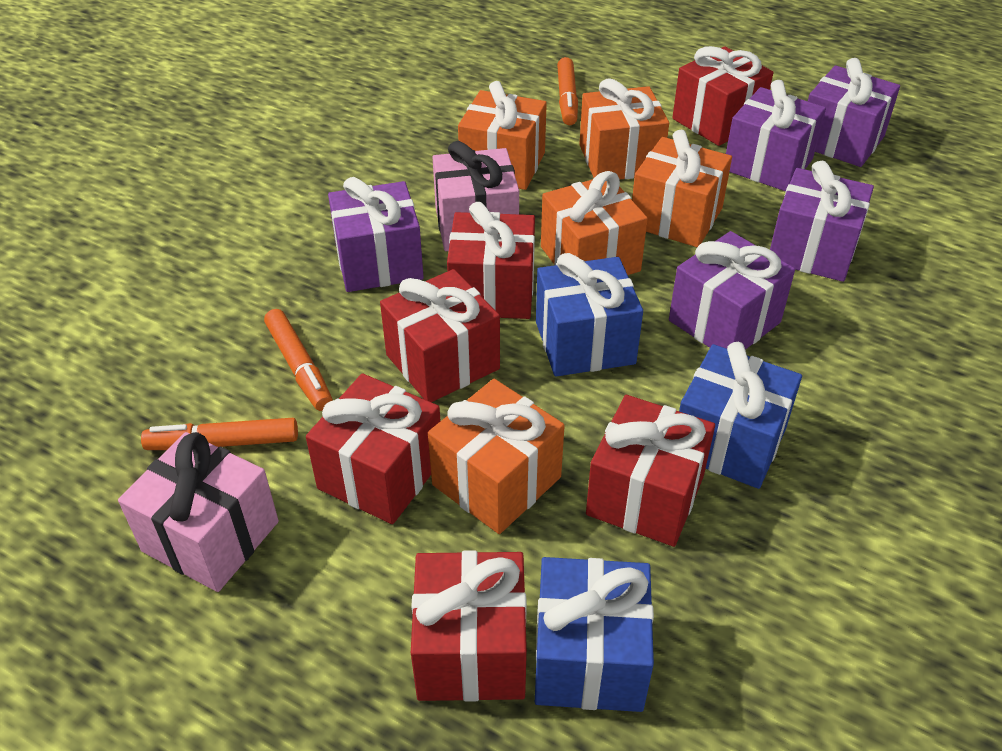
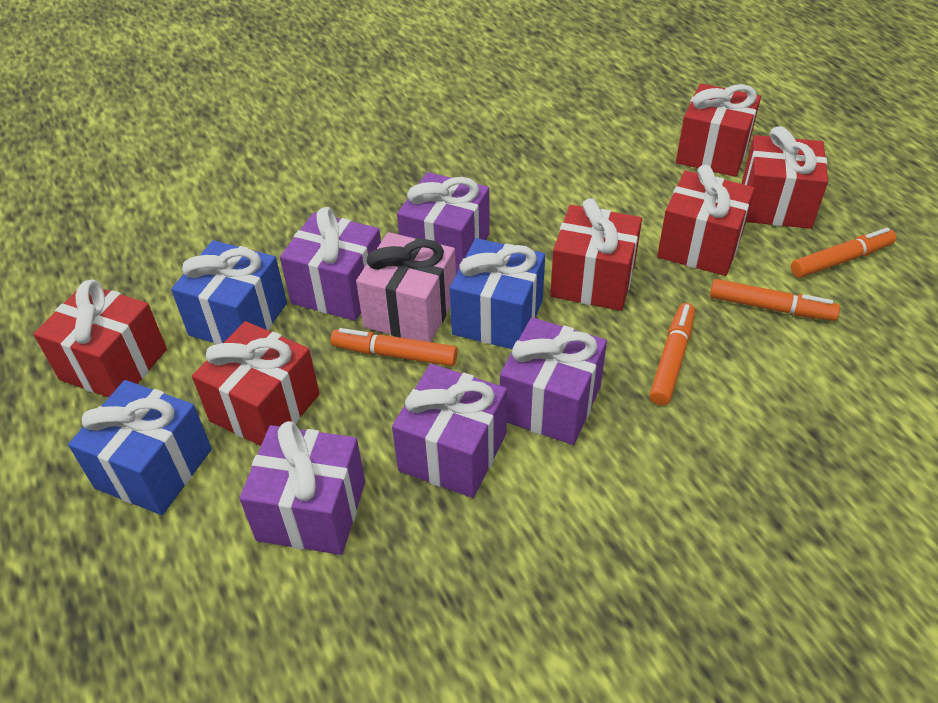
orange gift: 5 -> 0
orange marker: 3 -> 4
pink gift: 2 -> 1

